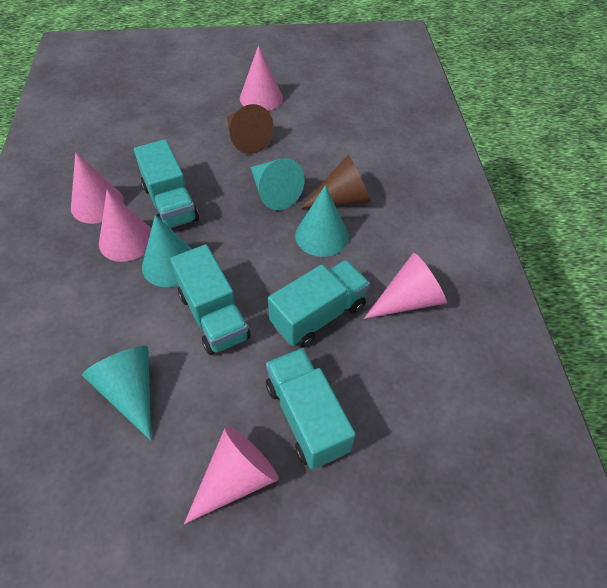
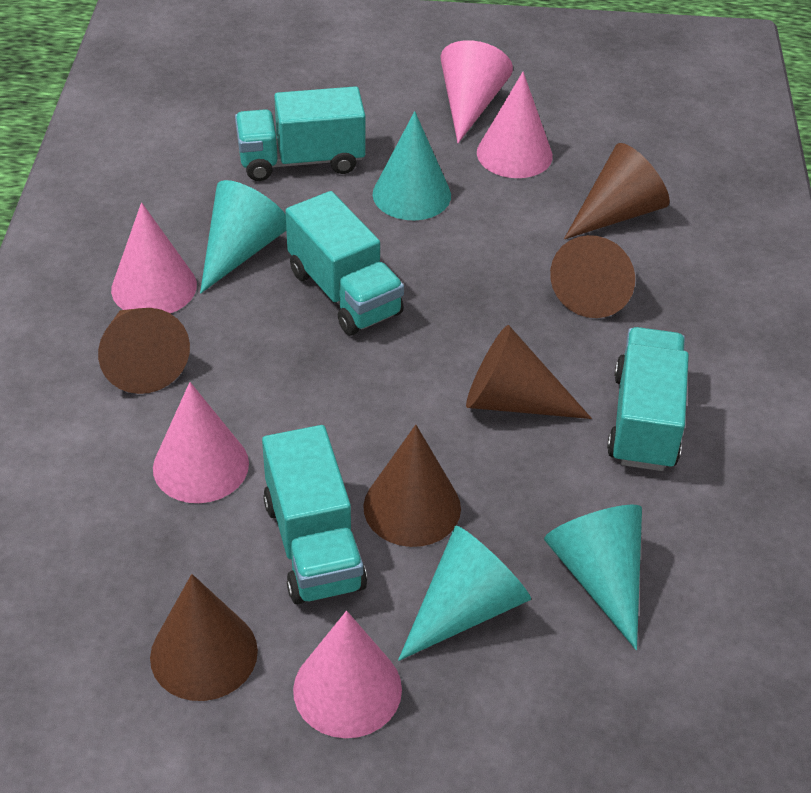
brown cone: 2 -> 6

